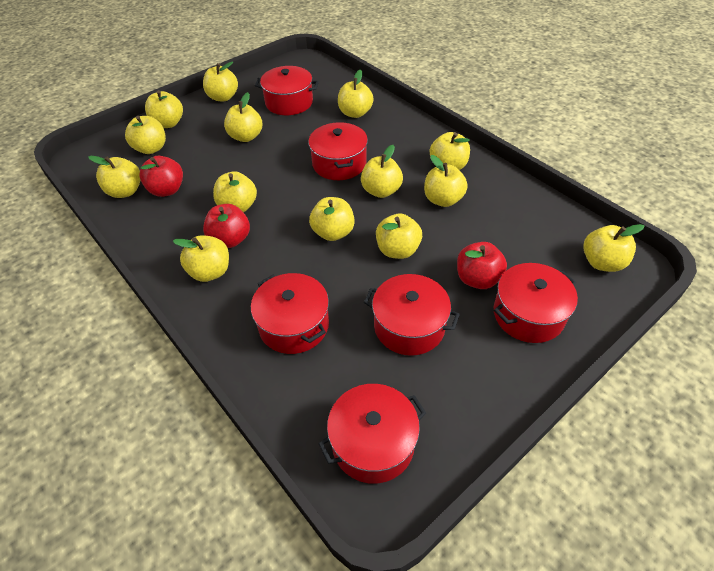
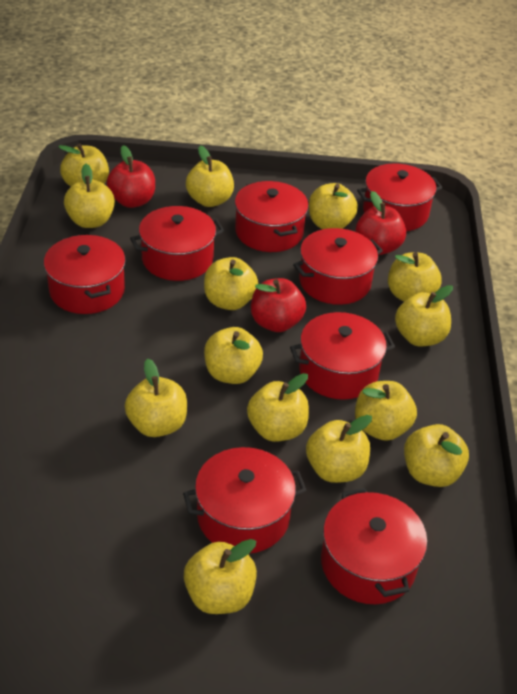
red pot: 6 -> 8

